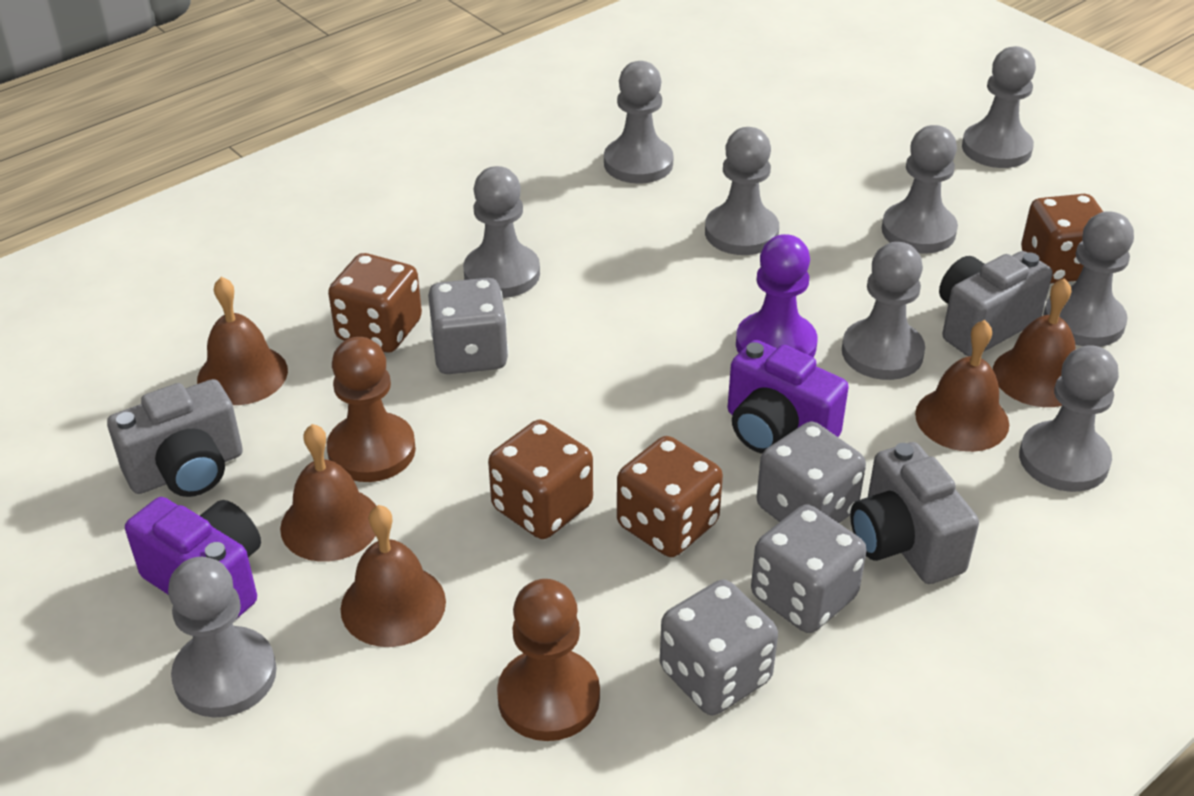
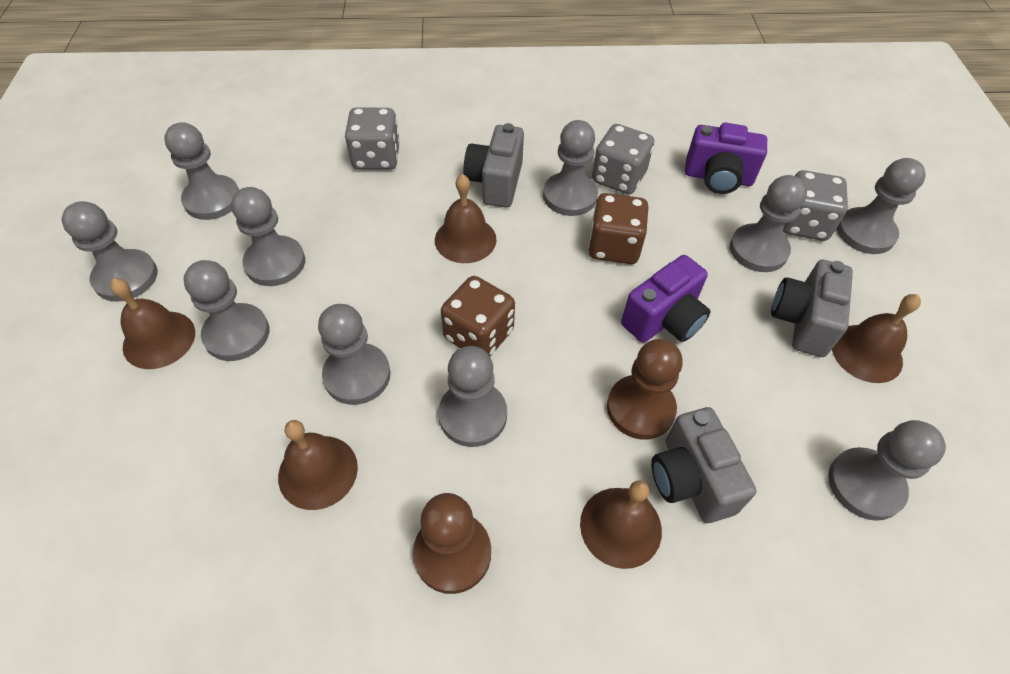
brown dice: 4 -> 2
grey dice: 4 -> 3
grey pawn: 9 -> 10
purple pawn: 1 -> 0

